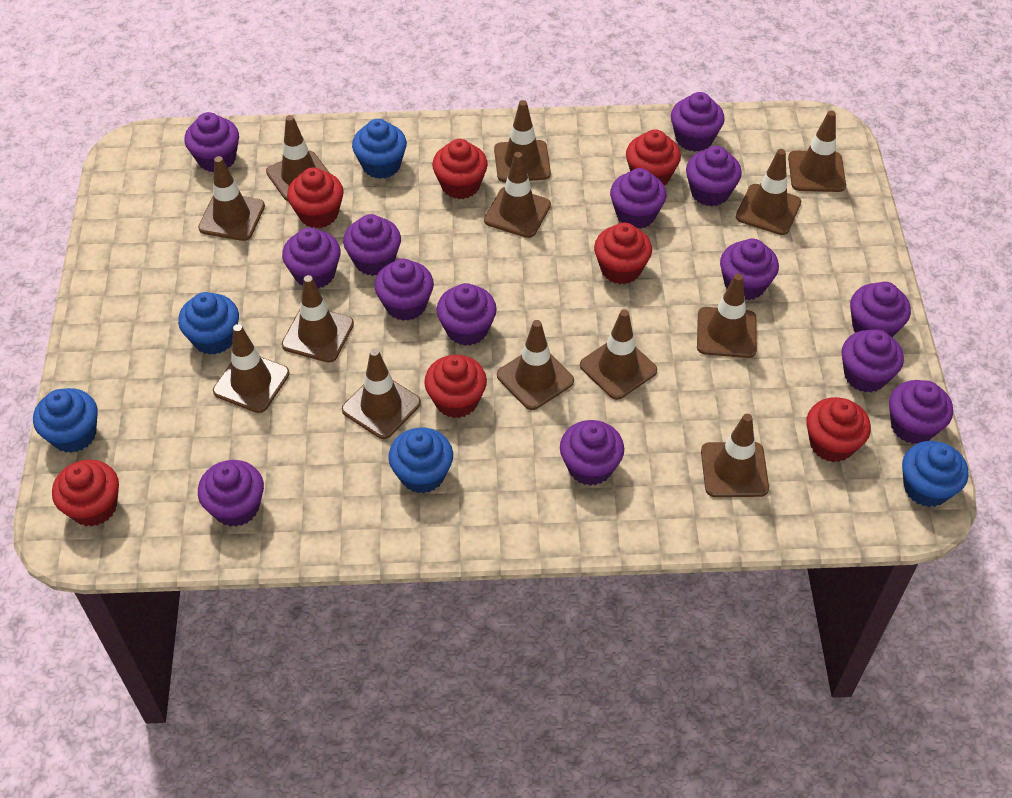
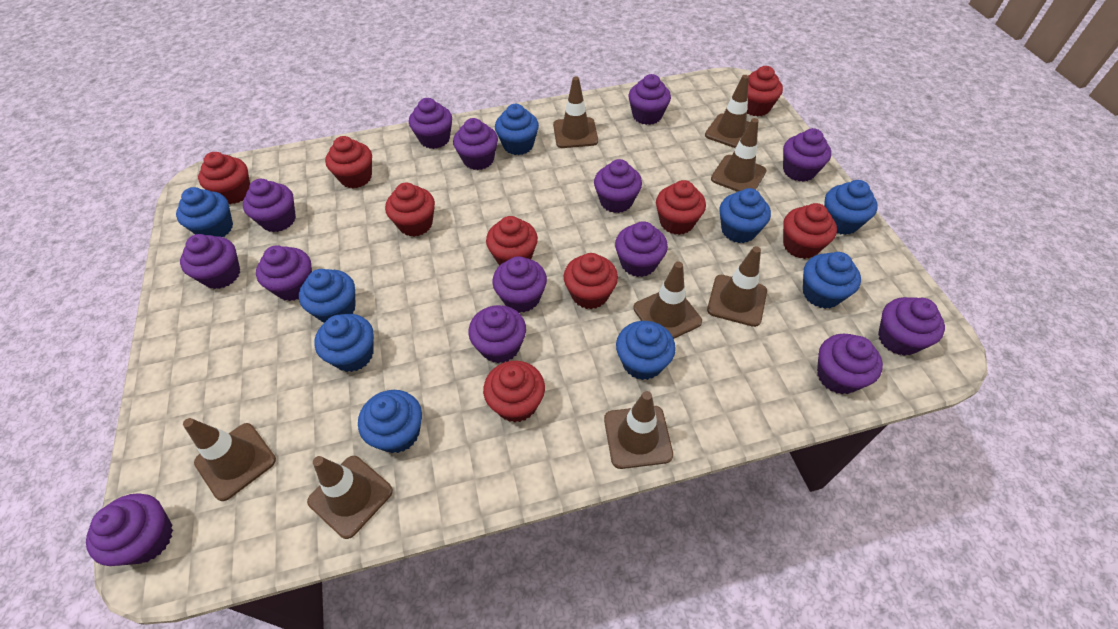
blue cupcake: 5 -> 9
brown traffic cone: 13 -> 8
red cupcake: 7 -> 9

